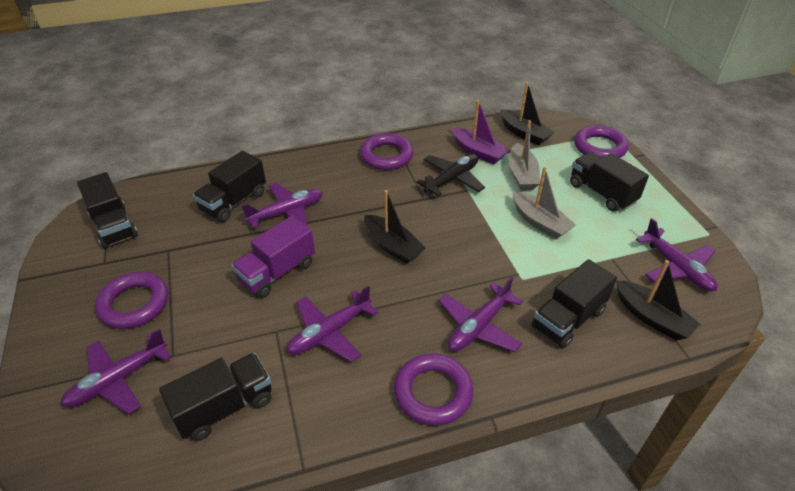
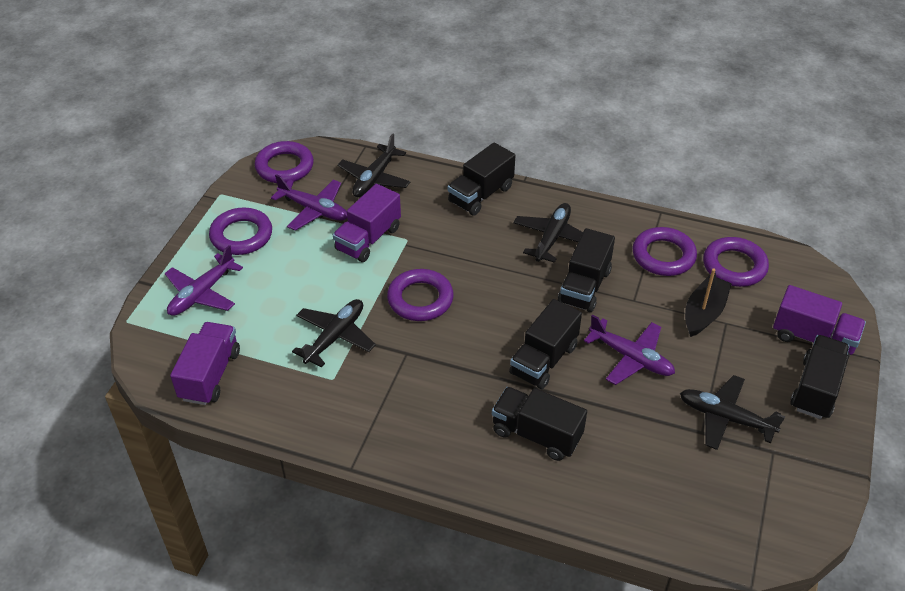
black boat: 3 -> 1
black plane: 1 -> 4
grey boat: 2 -> 0
purple boat: 1 -> 0
purple plane: 5 -> 3
purple ring: 4 -> 5
purple truck: 1 -> 3

